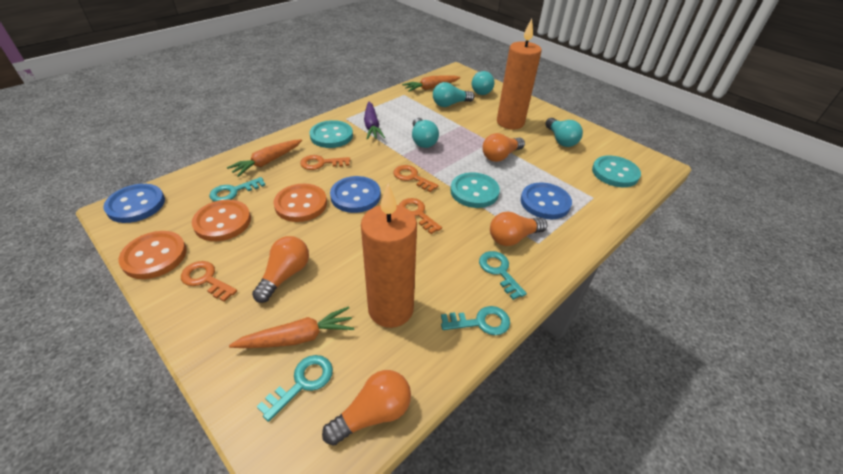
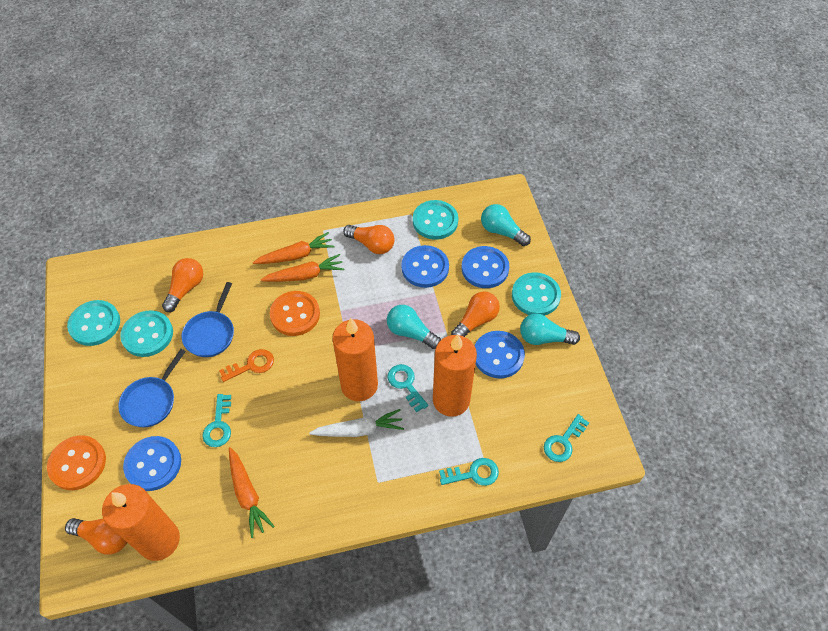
blue button: 3 -> 4
blue pan: 0 -> 2
orange button: 3 -> 2
orange candle: 2 -> 3
orange key: 4 -> 1
purple carrot: 1 -> 0
turquoise button: 3 -> 4
turquoise light bulb: 4 -> 3
white carrot: 0 -> 1

